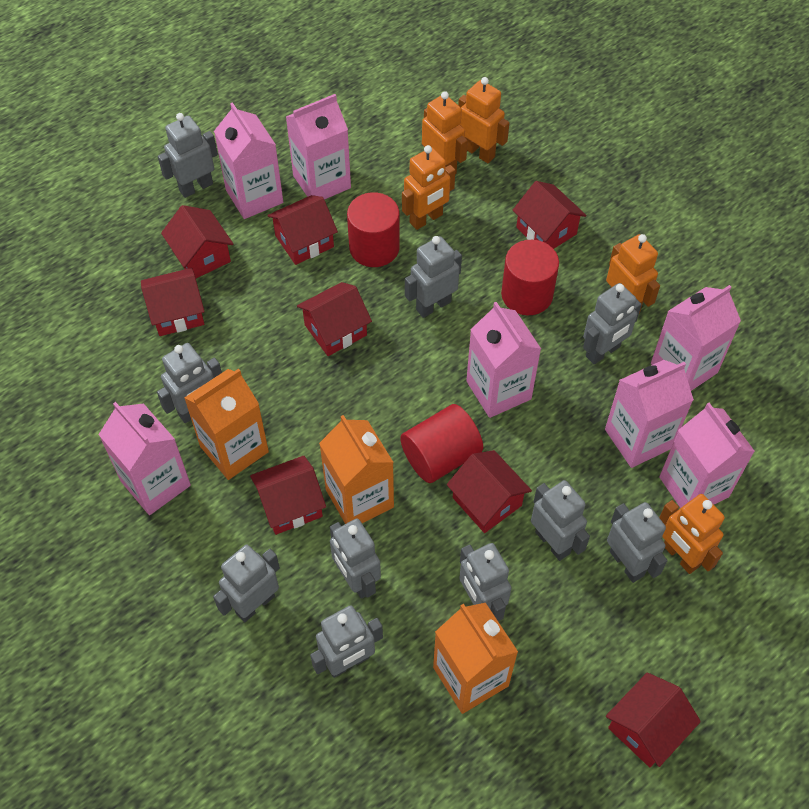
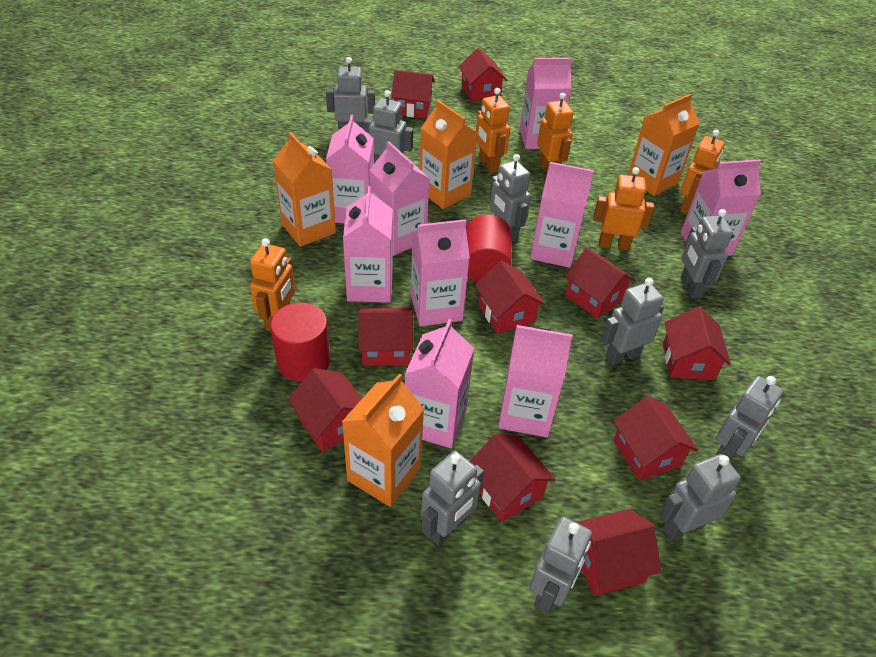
grey robot: 10 -> 9
orange carton: 3 -> 4
pink carton: 7 -> 9
red cylinder: 3 -> 2
red house: 8 -> 10

